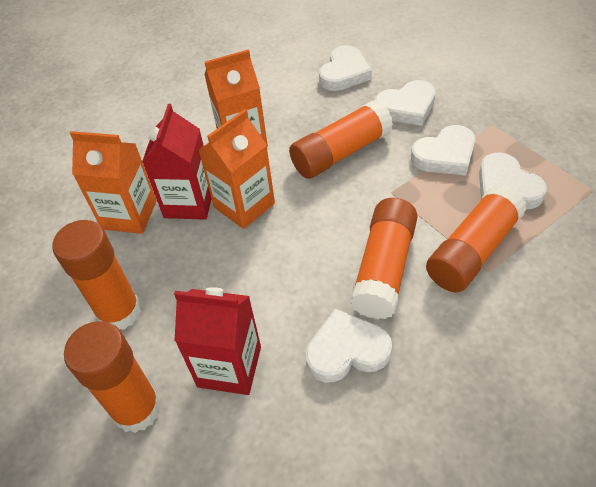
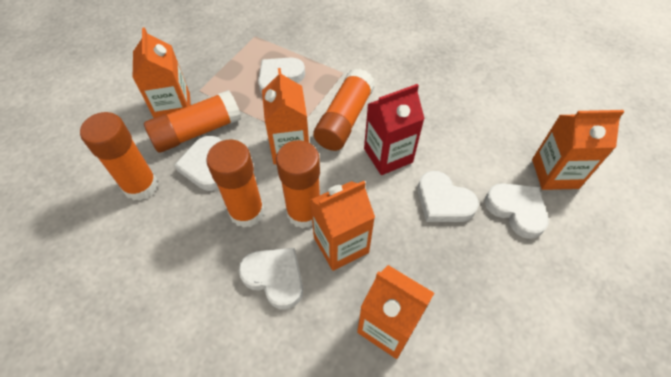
orange carton: 3 -> 5
red carton: 2 -> 1

